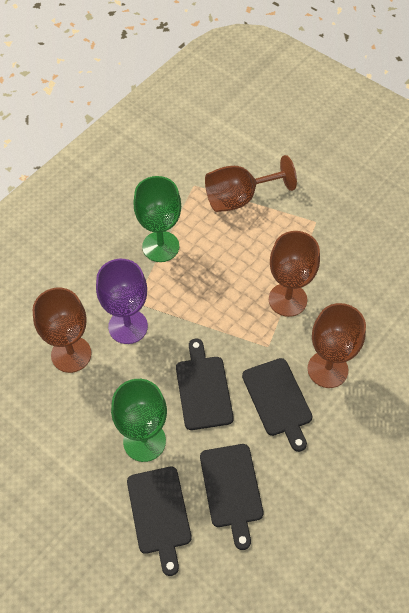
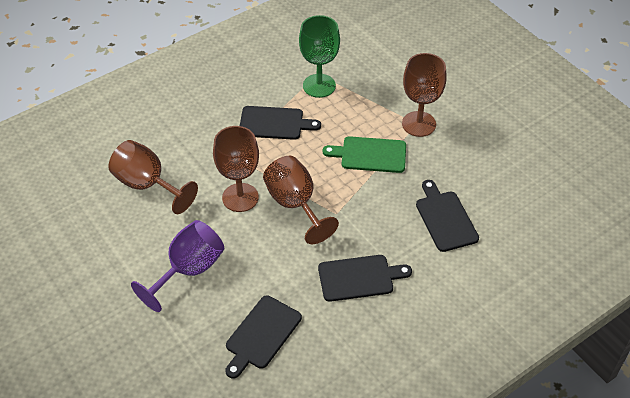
green cutting board: 0 -> 1
green goblet: 2 -> 1

